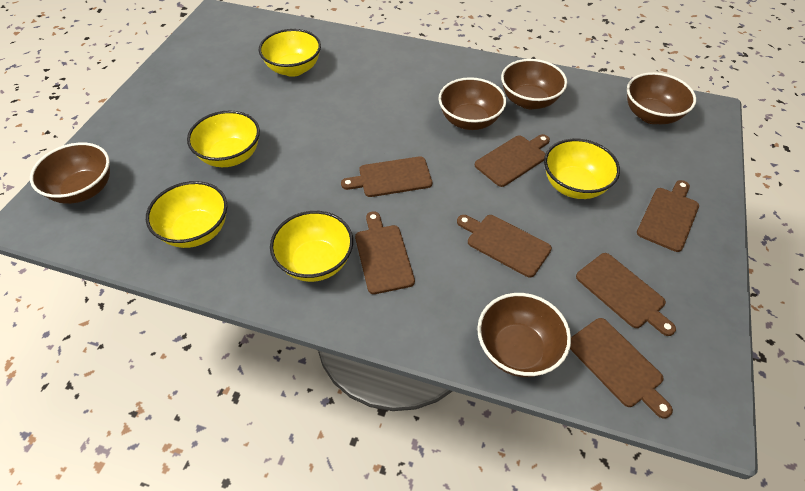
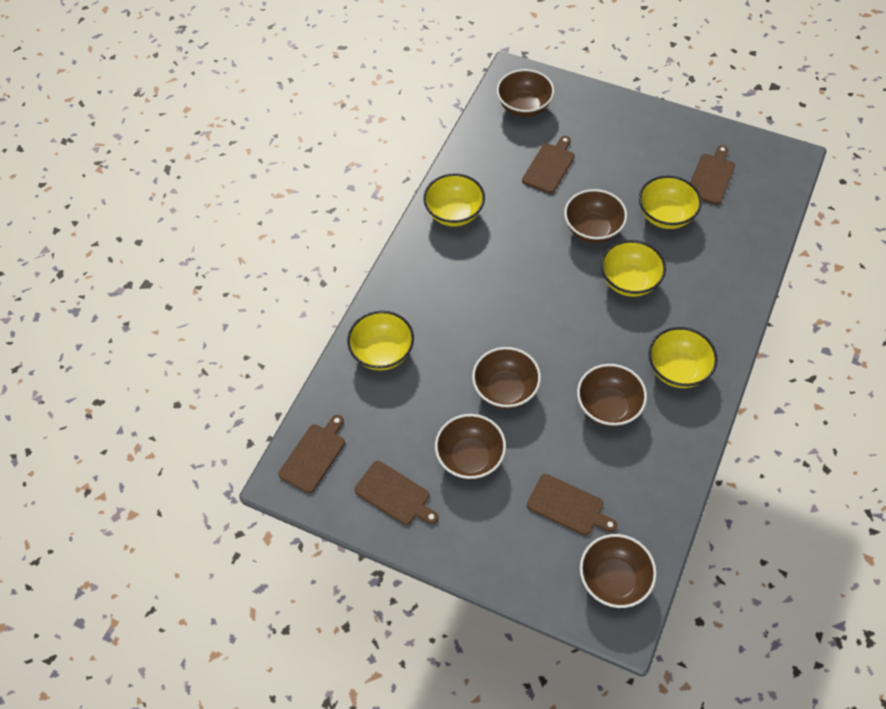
brown bowl: 5 -> 6
brown cutting board: 7 -> 5

